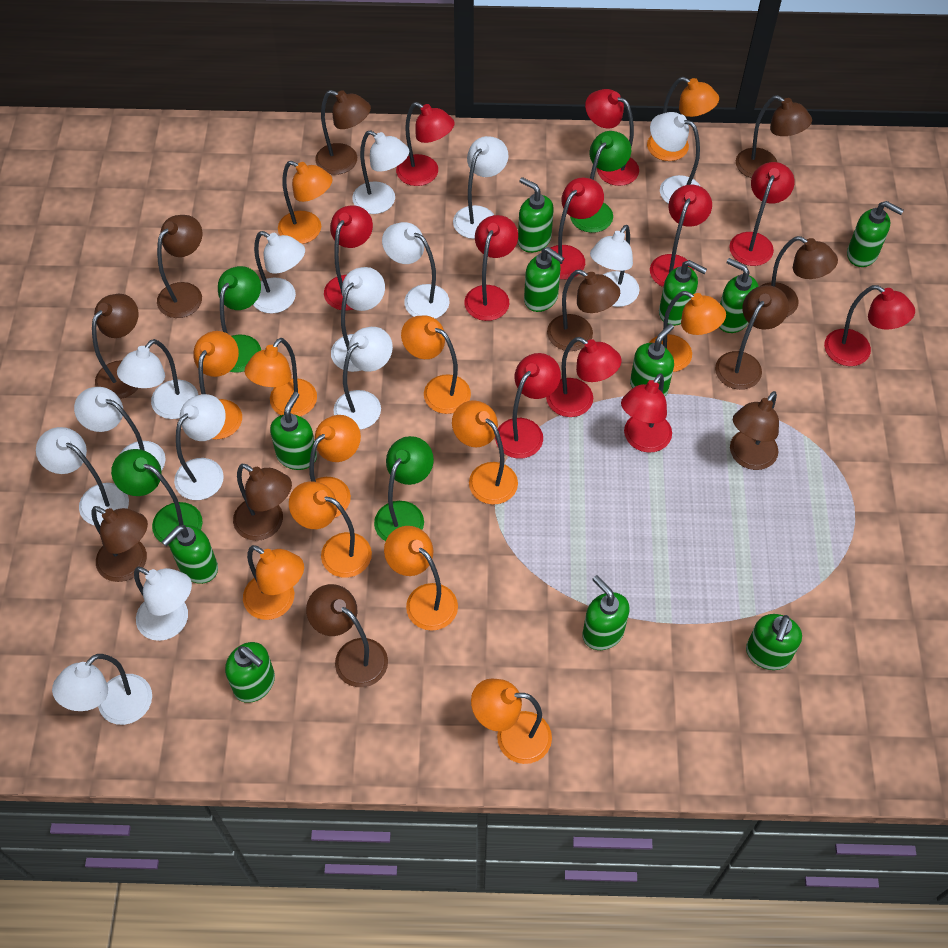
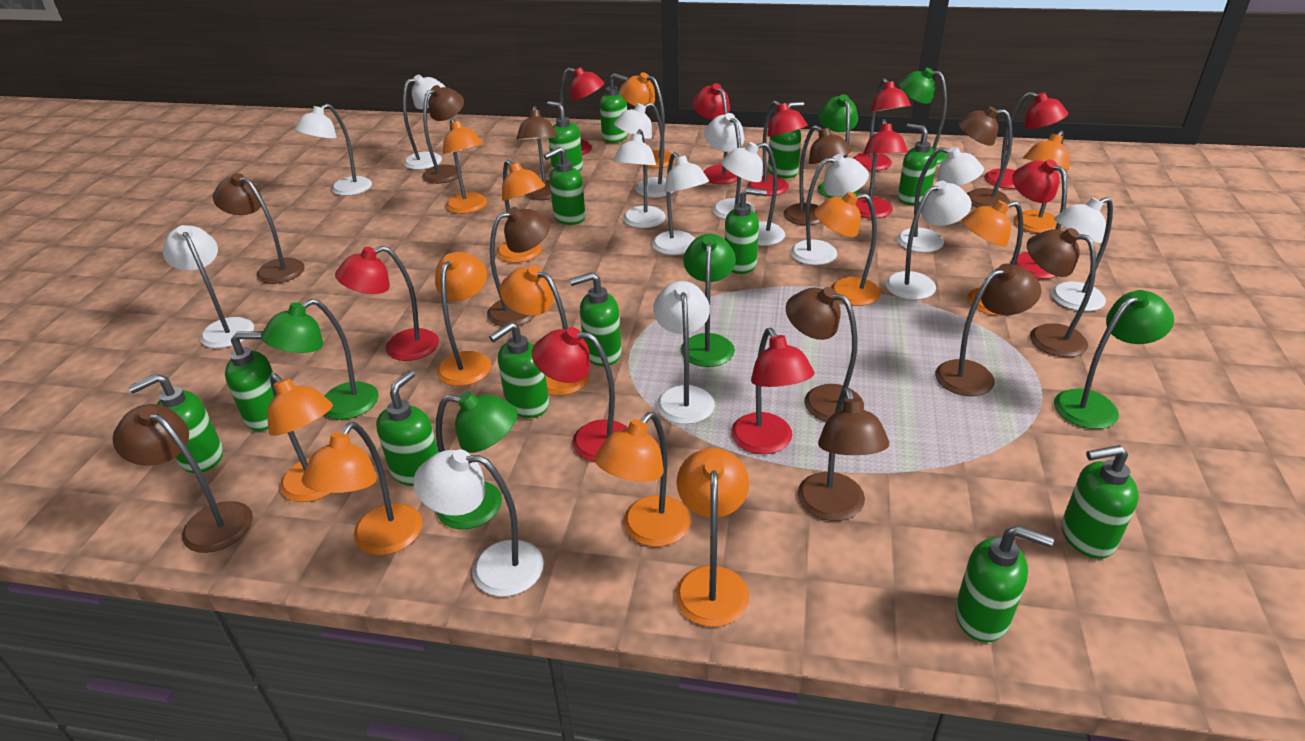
green lamp: 4 -> 6
green soap dispenser: 11 -> 13
red lamp: 11 -> 10

